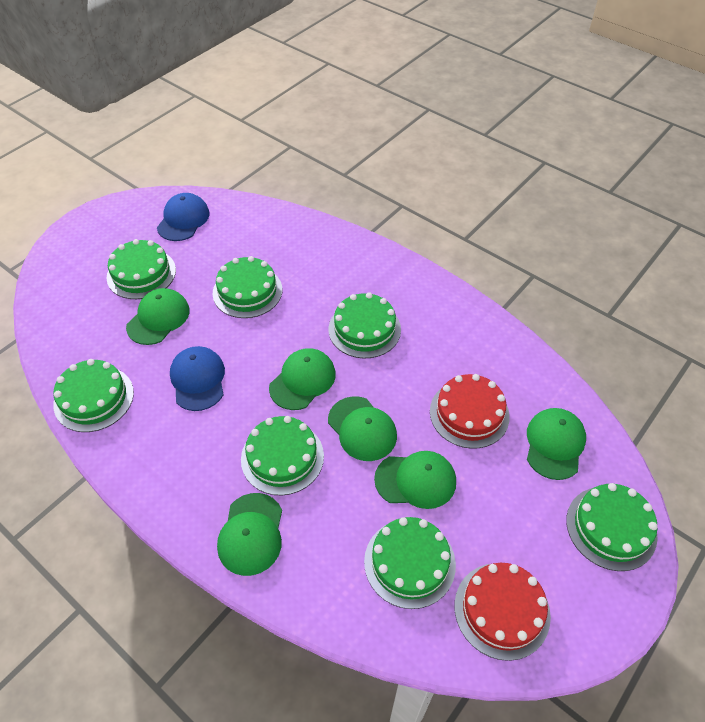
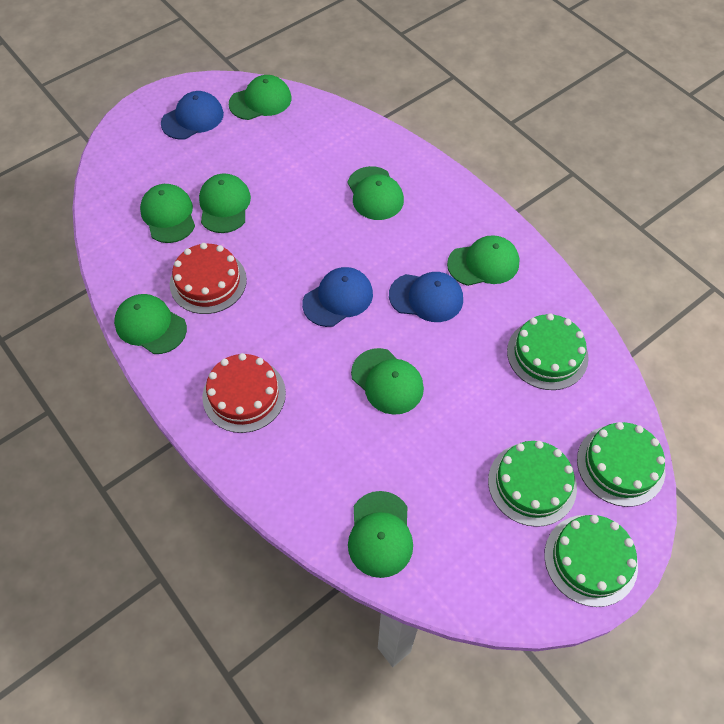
blue cap: 2 -> 3
green cake: 7 -> 4
green cap: 6 -> 8

